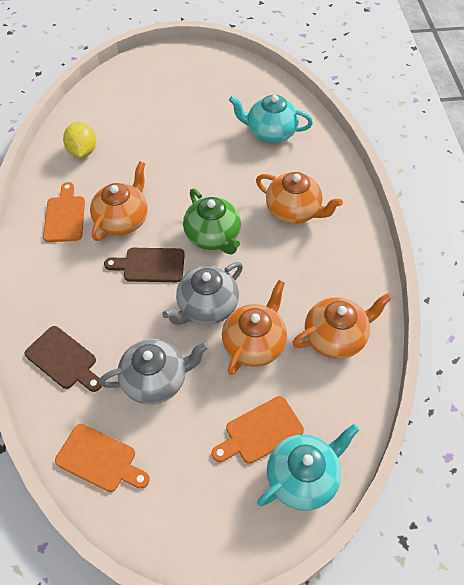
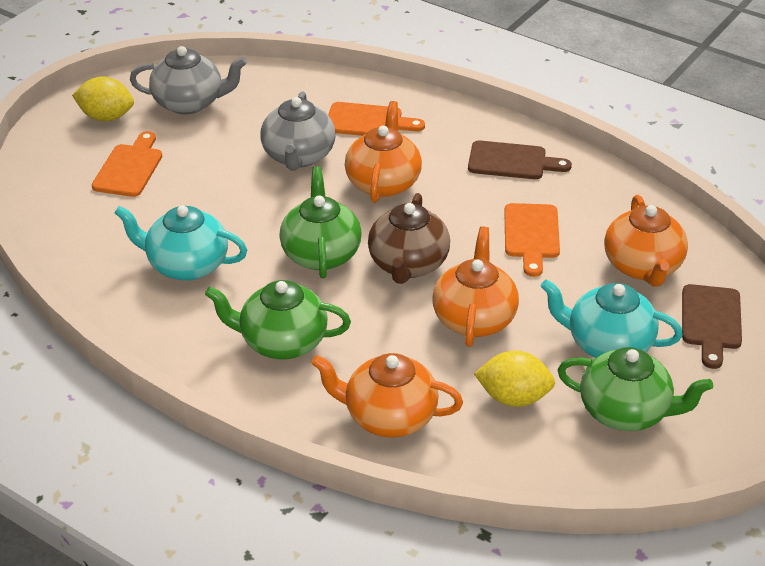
brown teapot: 0 -> 1
green teapot: 1 -> 3
yellow lemon: 1 -> 2

